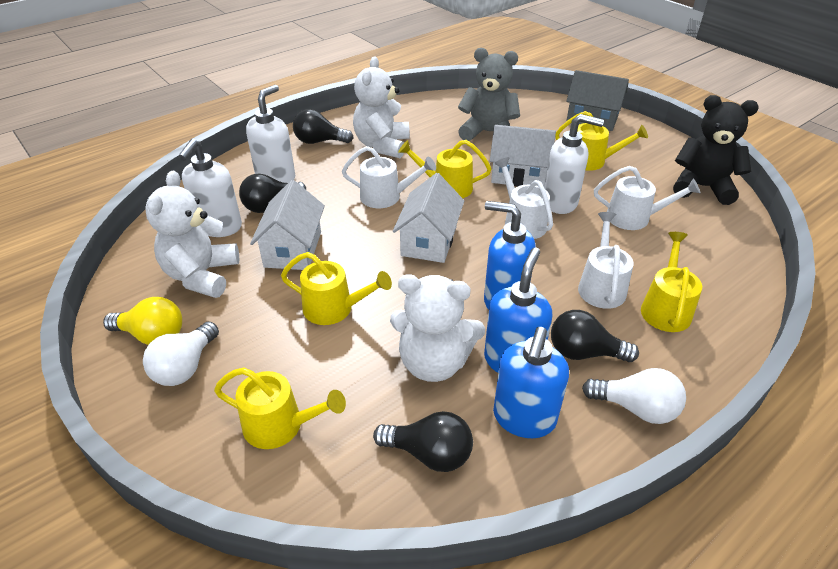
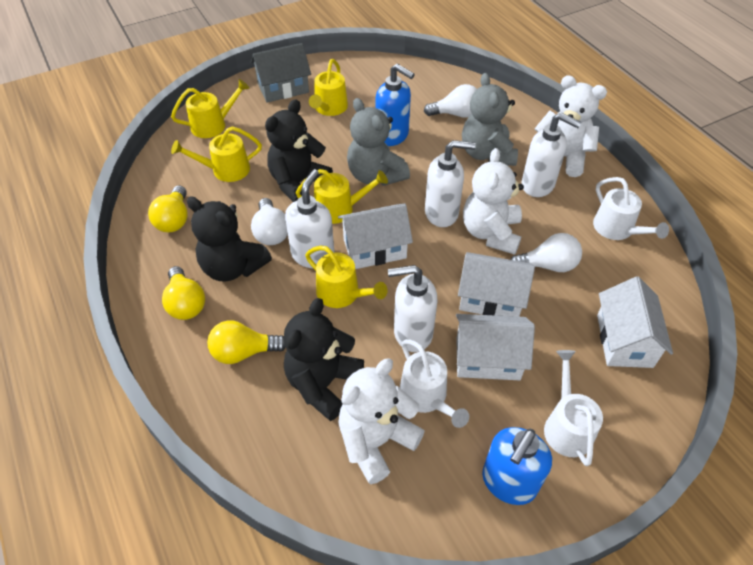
black light bulb: 4 -> 0
black teddy bear: 1 -> 3
blue soap dispenser: 3 -> 2
grey teddy bear: 1 -> 2
white house: 3 -> 4
white light bulb: 2 -> 3
white soap dispenser: 3 -> 4
white watering can: 4 -> 3
yellow light bulb: 1 -> 3

